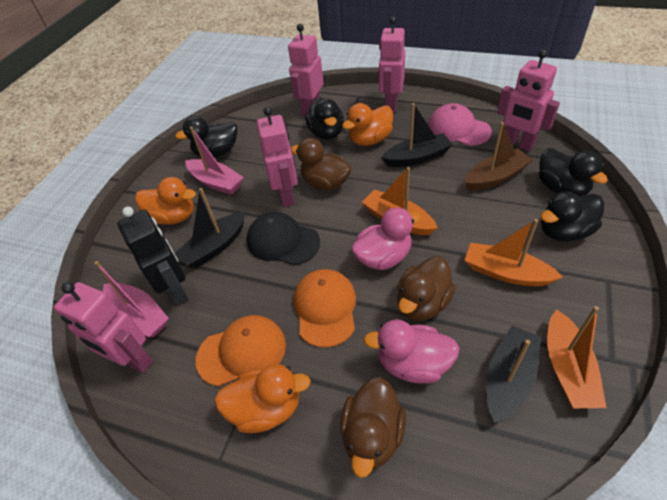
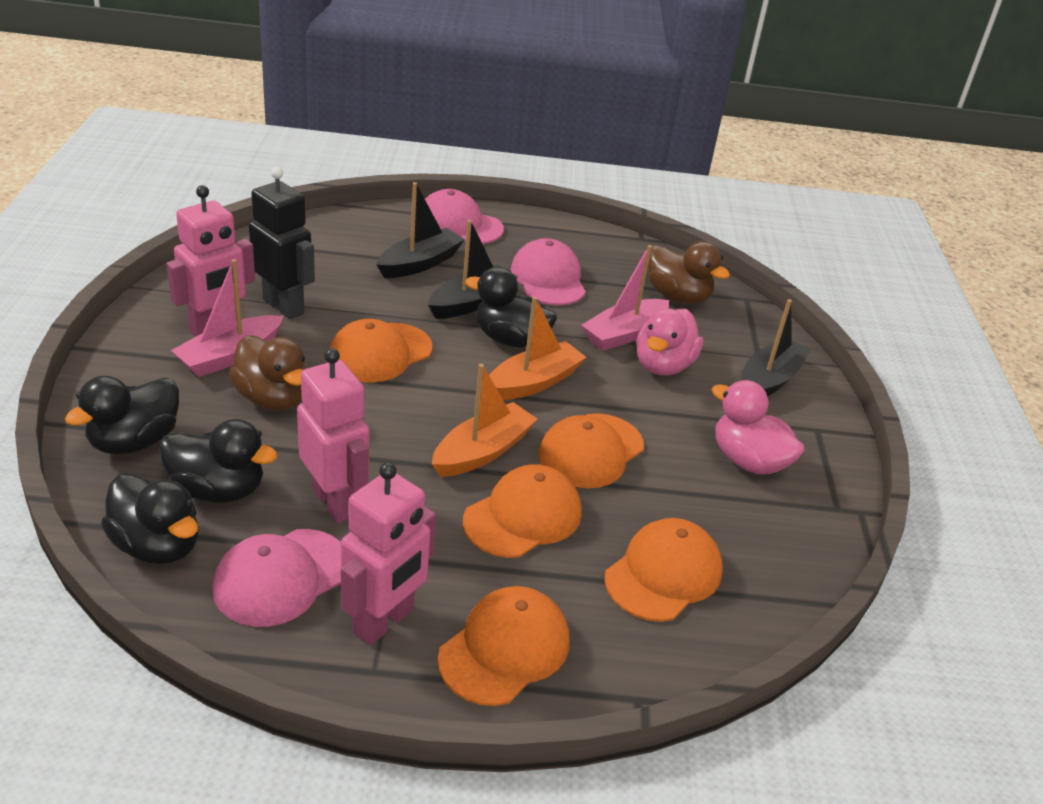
black cap: 1 -> 0
brown boat: 1 -> 0
brown duck: 3 -> 2
orange boat: 3 -> 2
orange cap: 2 -> 5
orange duck: 3 -> 0
pink cap: 1 -> 3
pink robot: 5 -> 3

